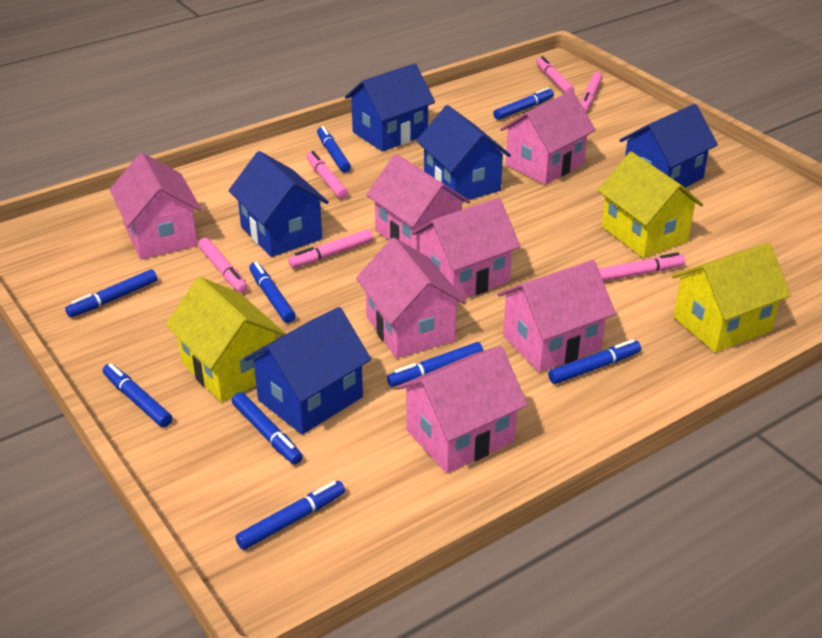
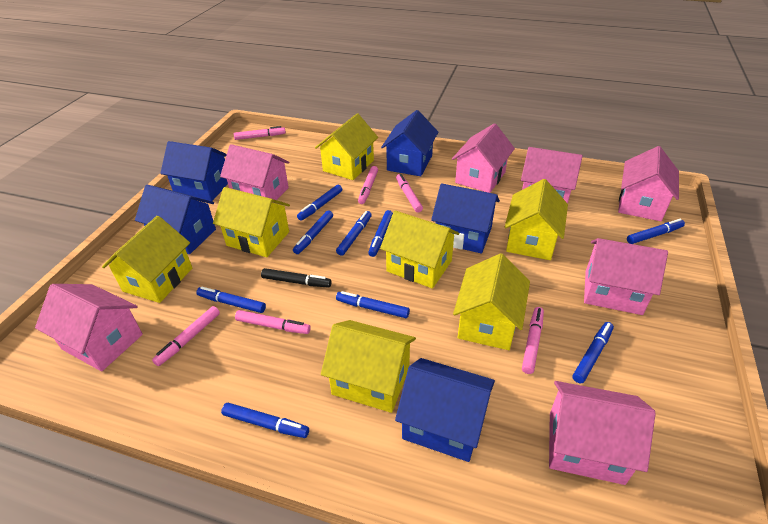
black marker: 0 -> 1
yellow house: 3 -> 7

